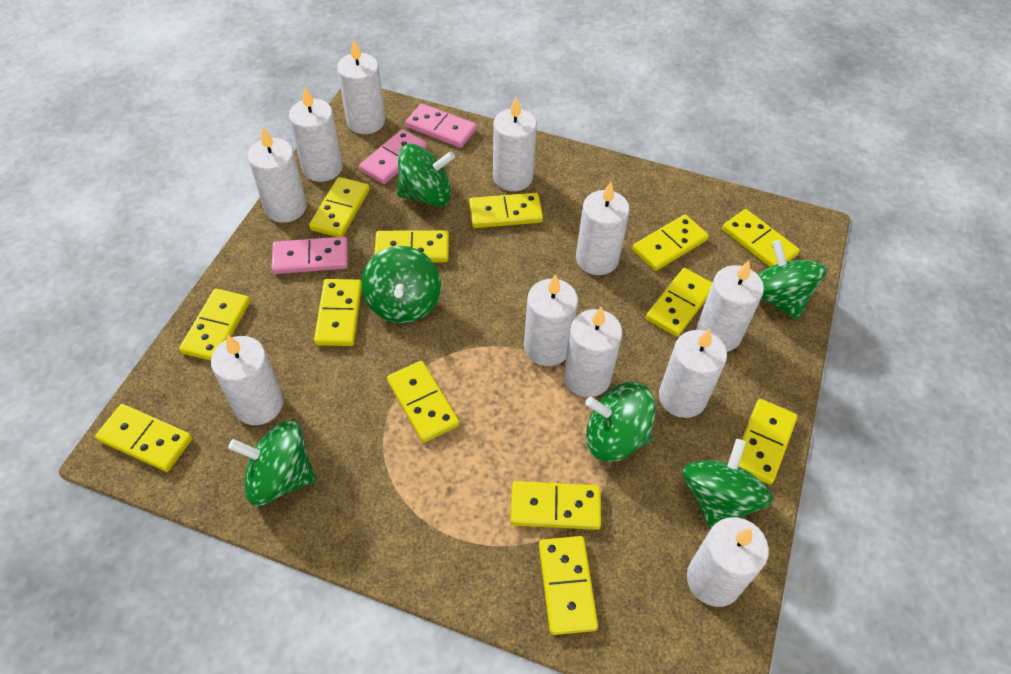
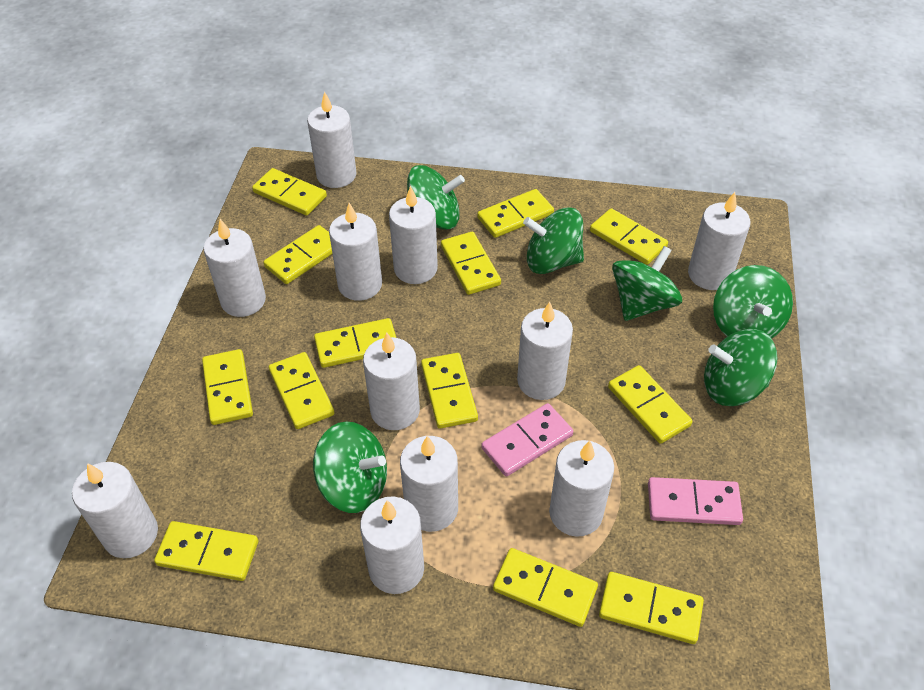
pink domino: 3 -> 2

